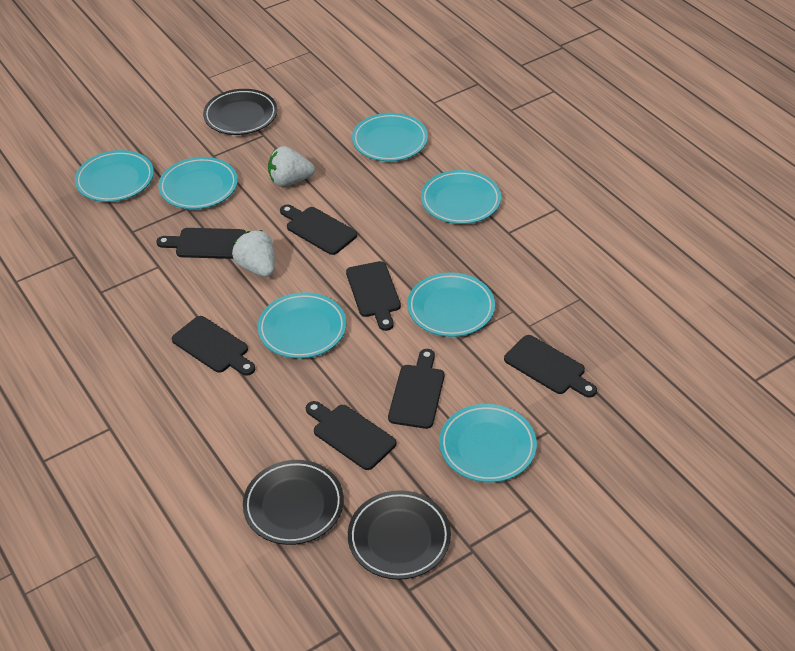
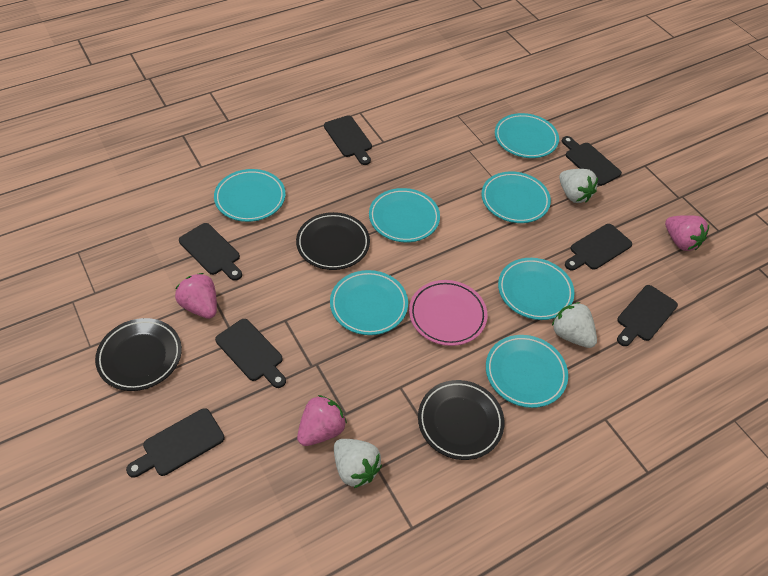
pink plate: 0 -> 1
pink strawberry: 0 -> 3
white strawberry: 2 -> 3

